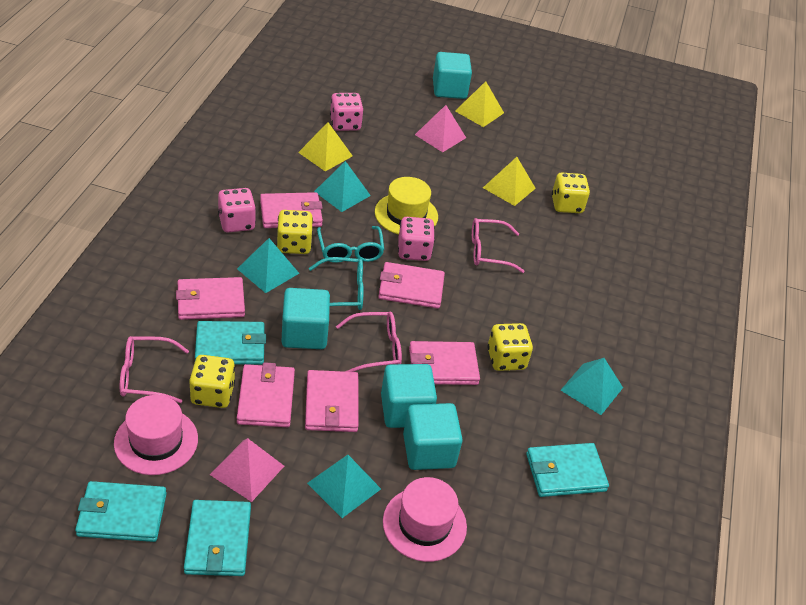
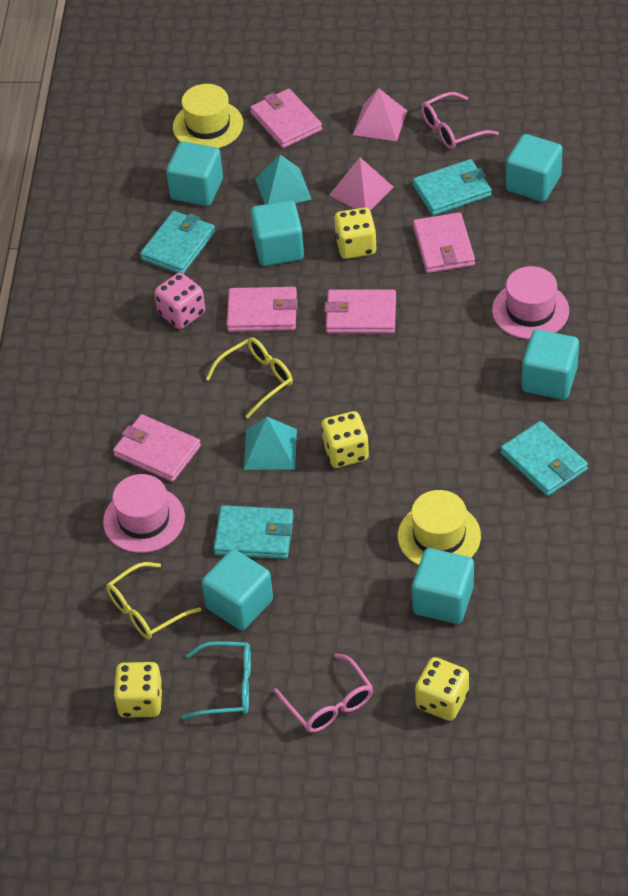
pink dice: 3 -> 1
pink glasses: 3 -> 2
pink wallet: 6 -> 5
turquoise cube: 4 -> 6
turquoise glasses: 2 -> 1
turquoise pyramid: 4 -> 2
yellow glasses: 0 -> 2
yellow hat: 1 -> 2
yellow pyramid: 3 -> 0

